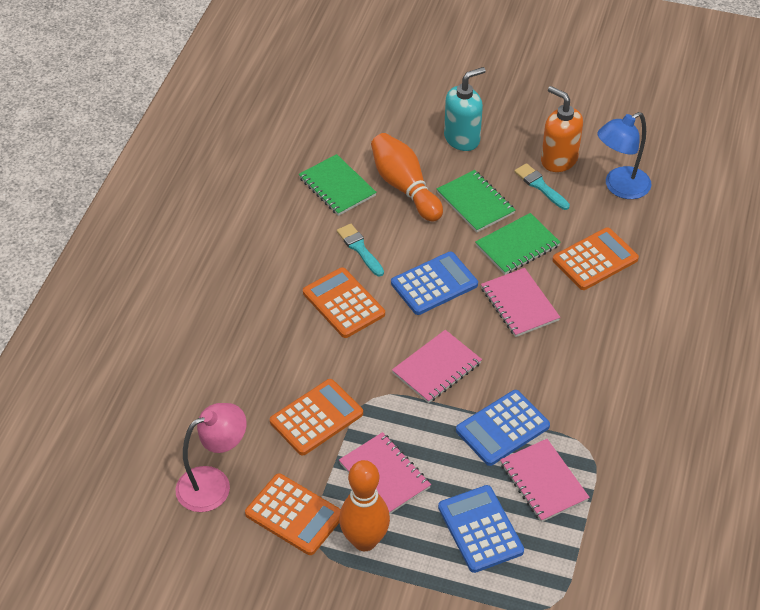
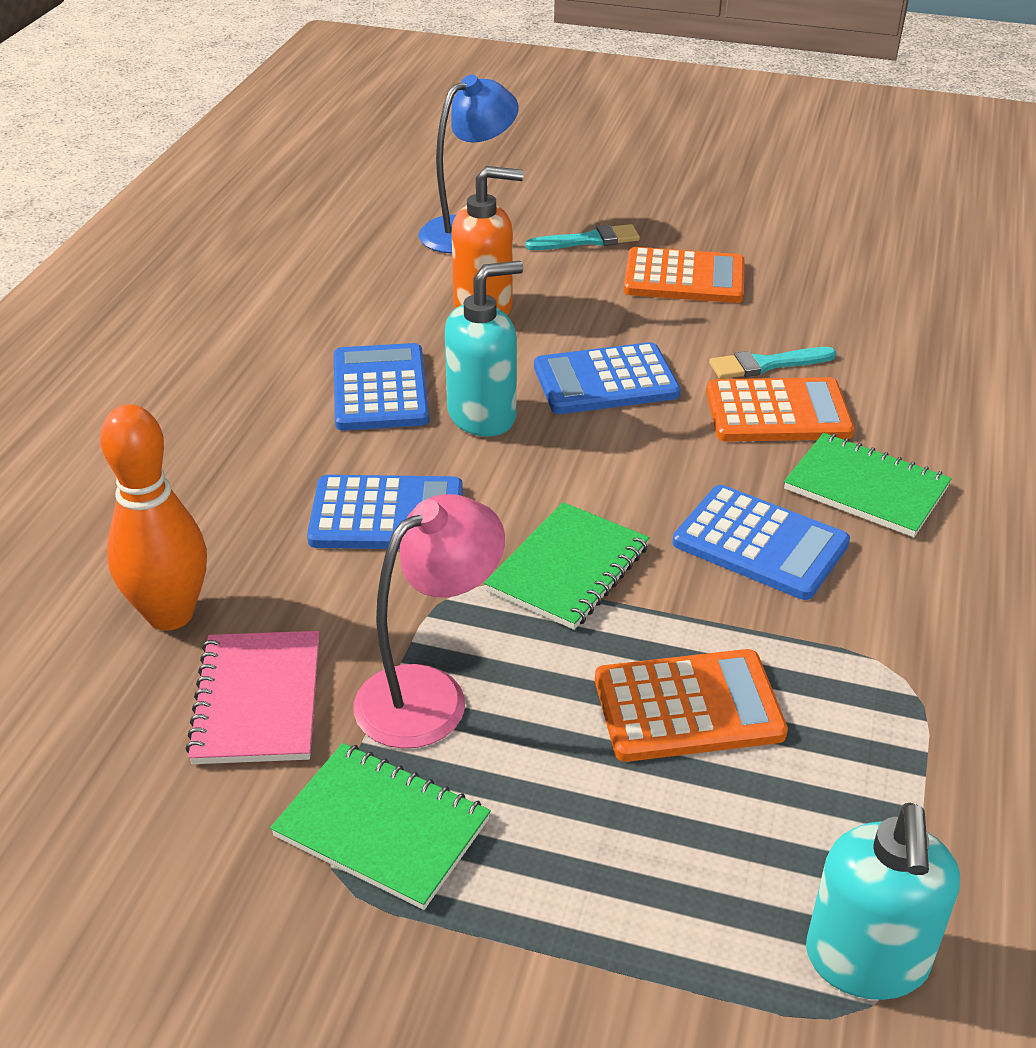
blue calculator: 3 -> 4
orange bowling pin: 2 -> 1
orange calculator: 4 -> 3
pink notebook: 4 -> 1
turquoise soap dispenser: 1 -> 2

